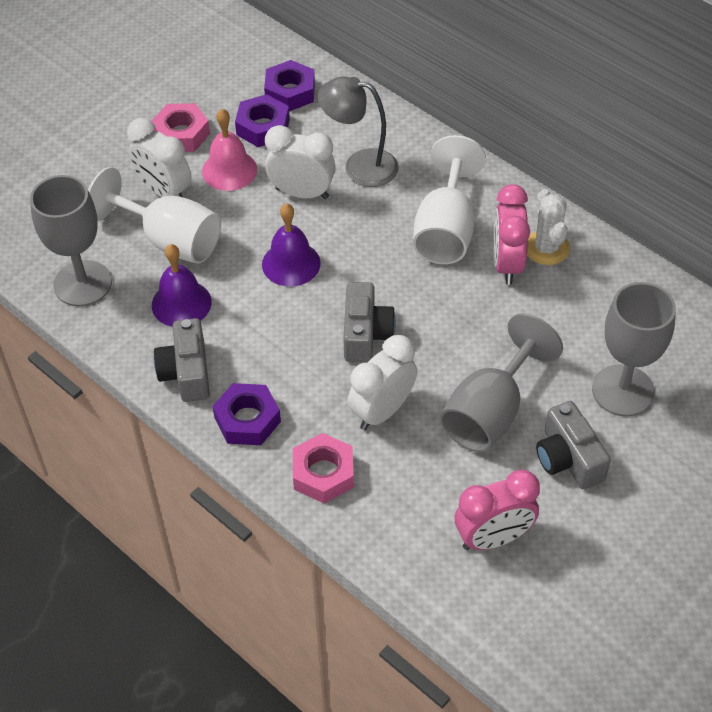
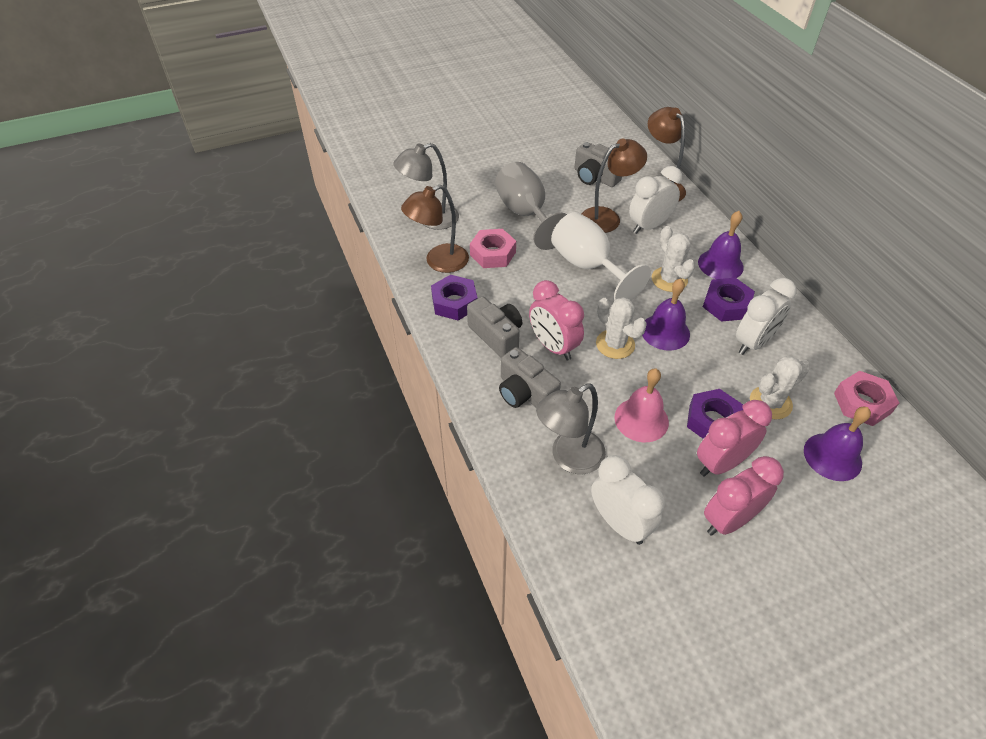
brown lamp: 0 -> 3
grey goblet: 3 -> 1
grey lamp: 1 -> 2
pink clock: 2 -> 3
purple bell: 2 -> 3
white cactus: 1 -> 3
white goblet: 2 -> 1

